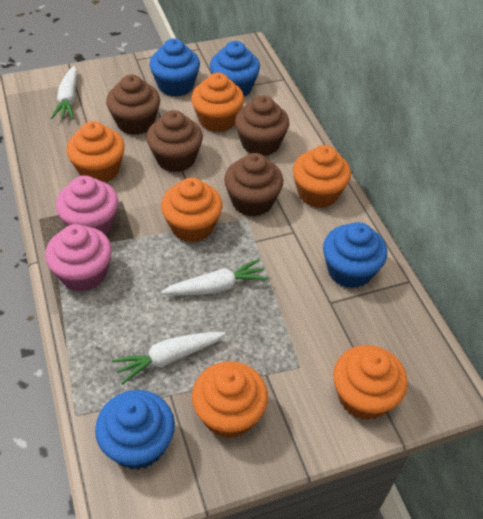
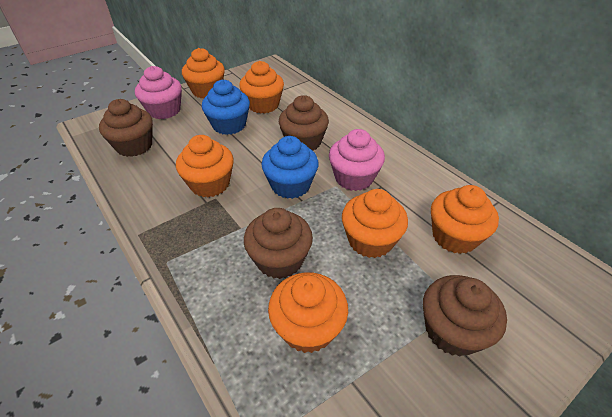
blue cupcake: 4 -> 2
white carrot: 3 -> 0

